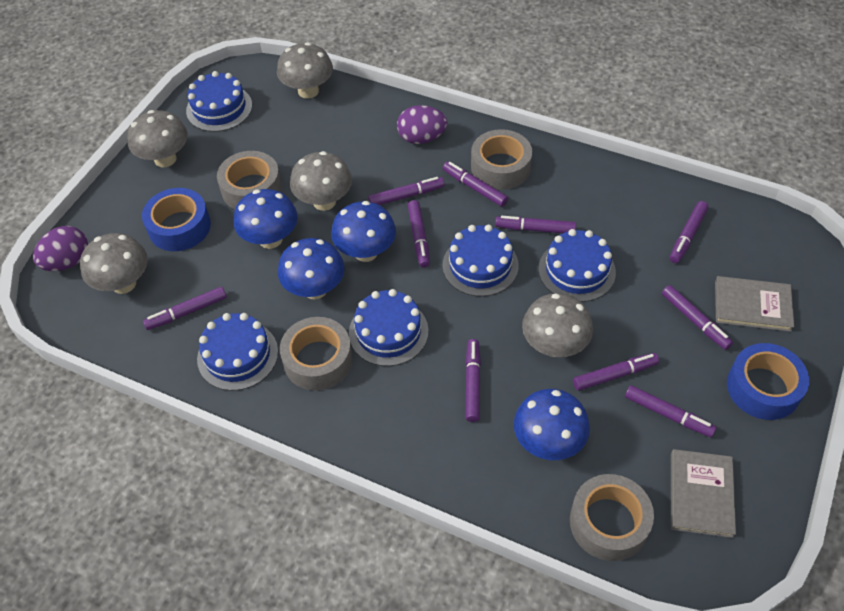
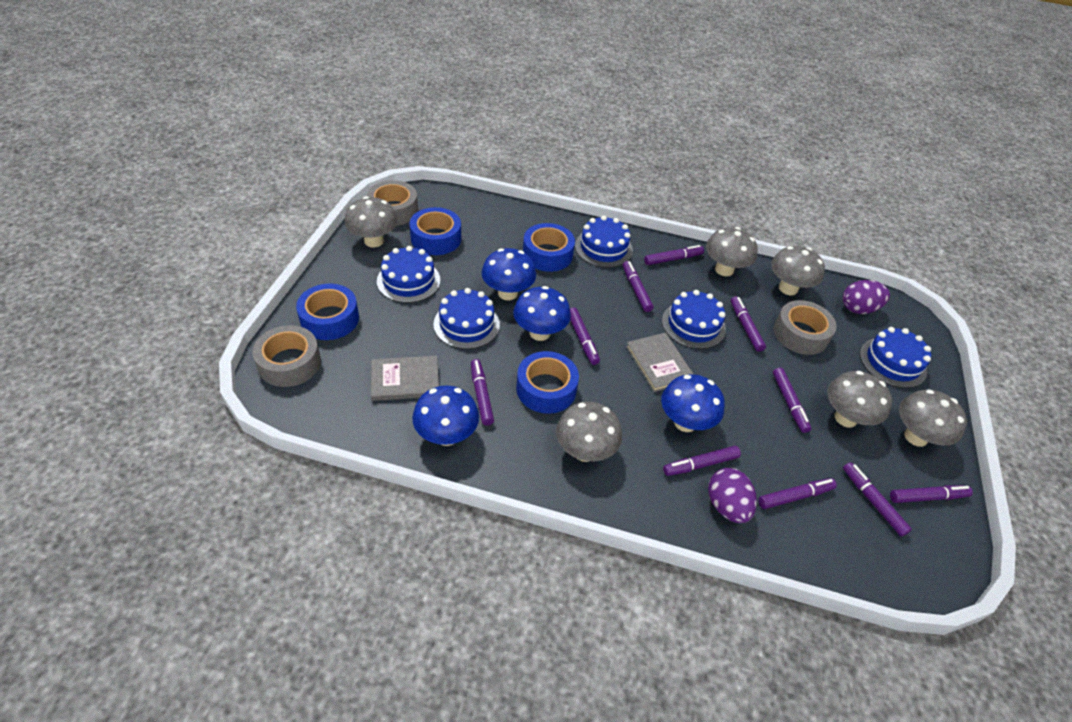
blue tape: 2 -> 4
grey mushroom: 5 -> 6
grey tape: 4 -> 3

